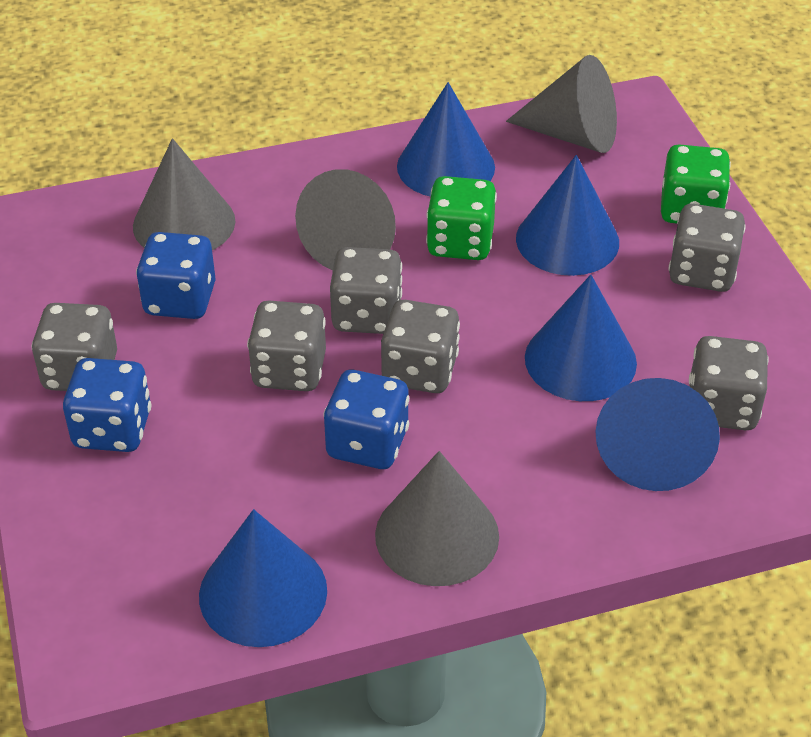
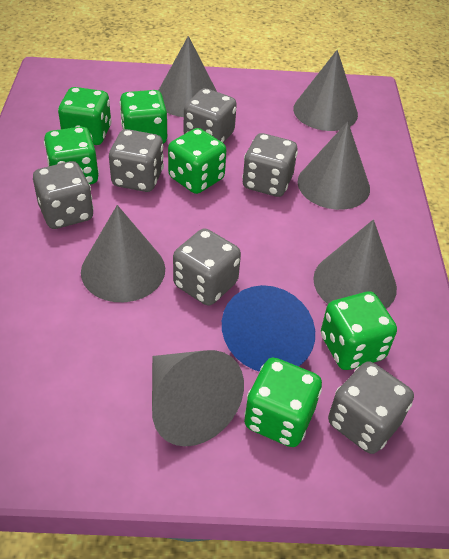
blue cone: 5 -> 1
blue dice: 3 -> 0
green dice: 2 -> 6
grey cone: 4 -> 6

